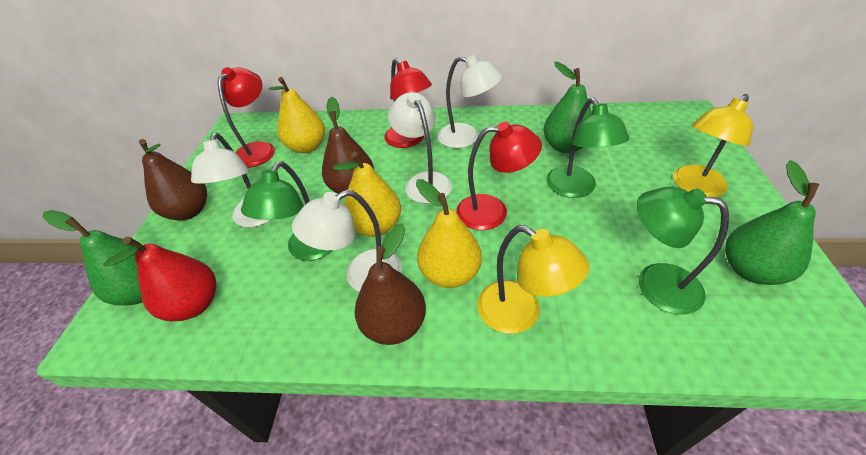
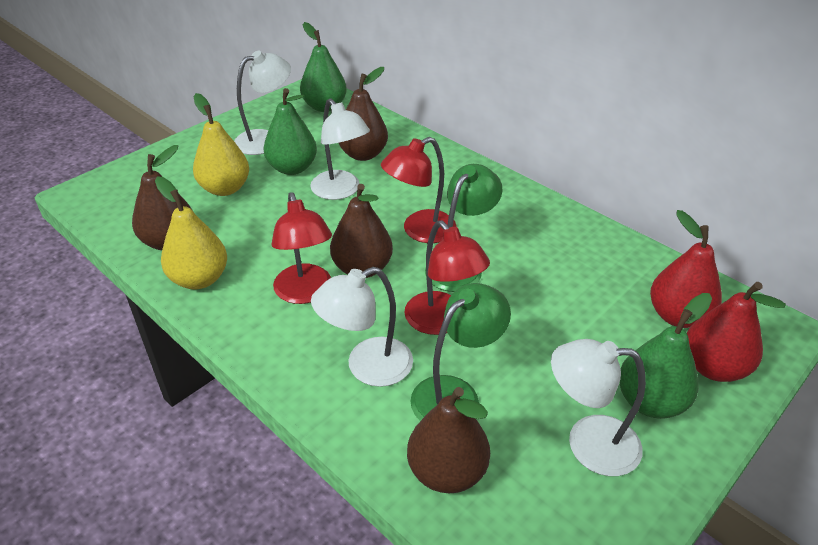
brown pear: 3 -> 4
green lamp: 3 -> 2
red pear: 1 -> 2
yellow lamp: 2 -> 0
yellow pear: 3 -> 2

